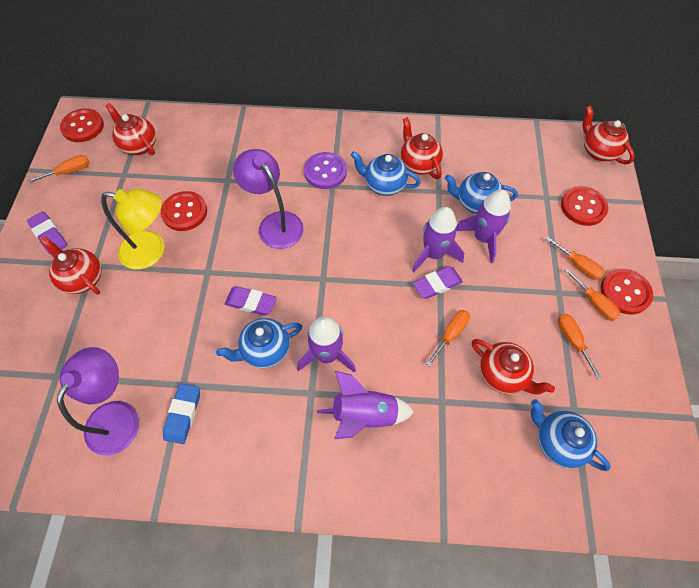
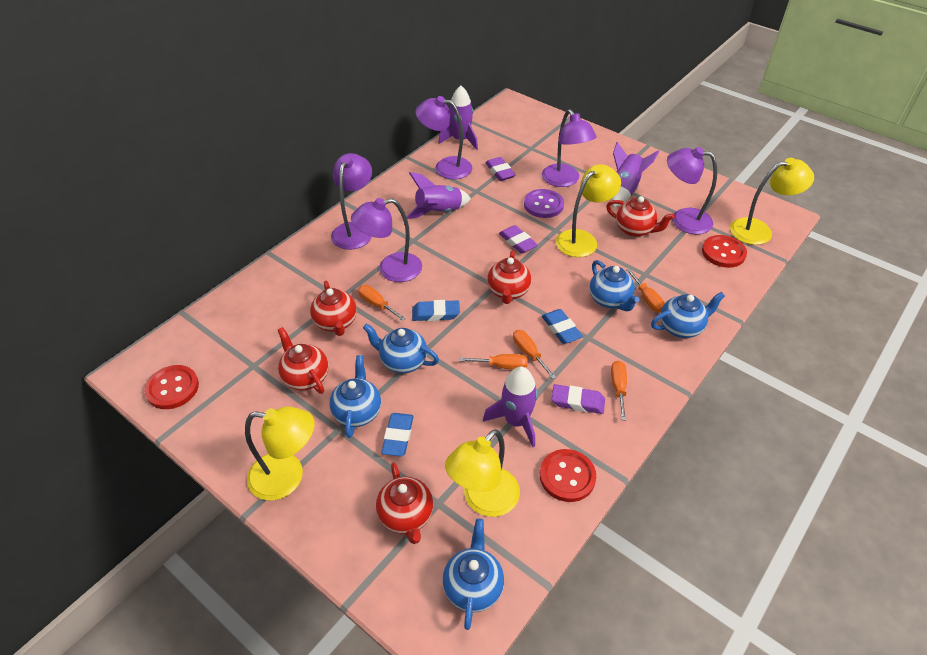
blue eraser: 1 -> 3
blue teapot: 4 -> 5
purple lamp: 2 -> 5
red button: 4 -> 3
yellow lamp: 1 -> 4

